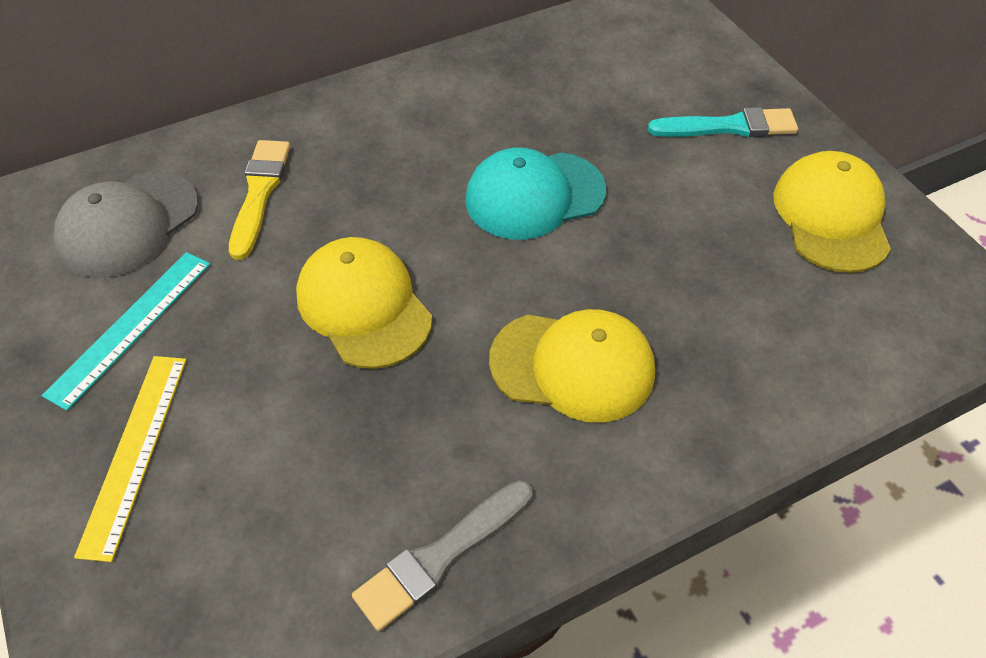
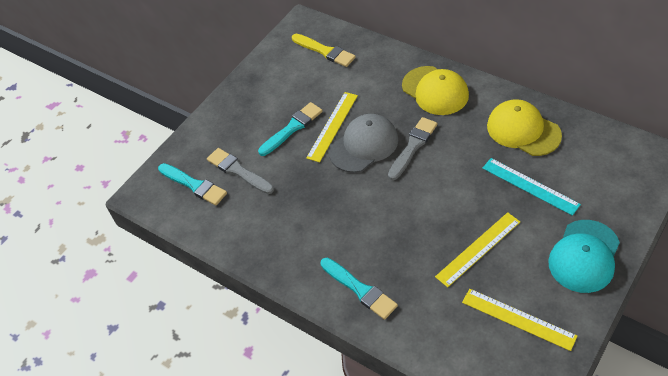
grey brush: 1 -> 2
turquoise brush: 1 -> 3
yellow cap: 3 -> 2
yellow ruler: 1 -> 3

